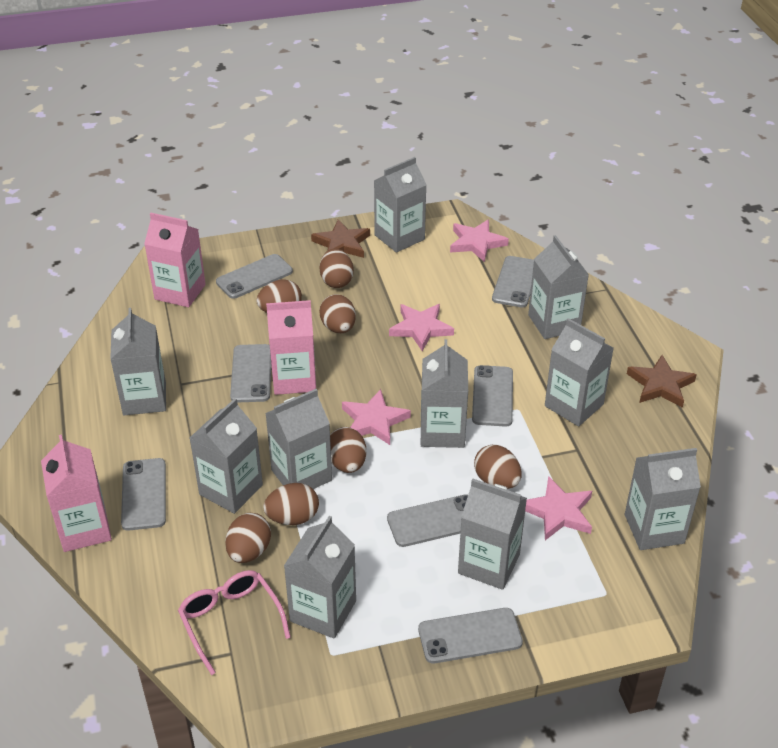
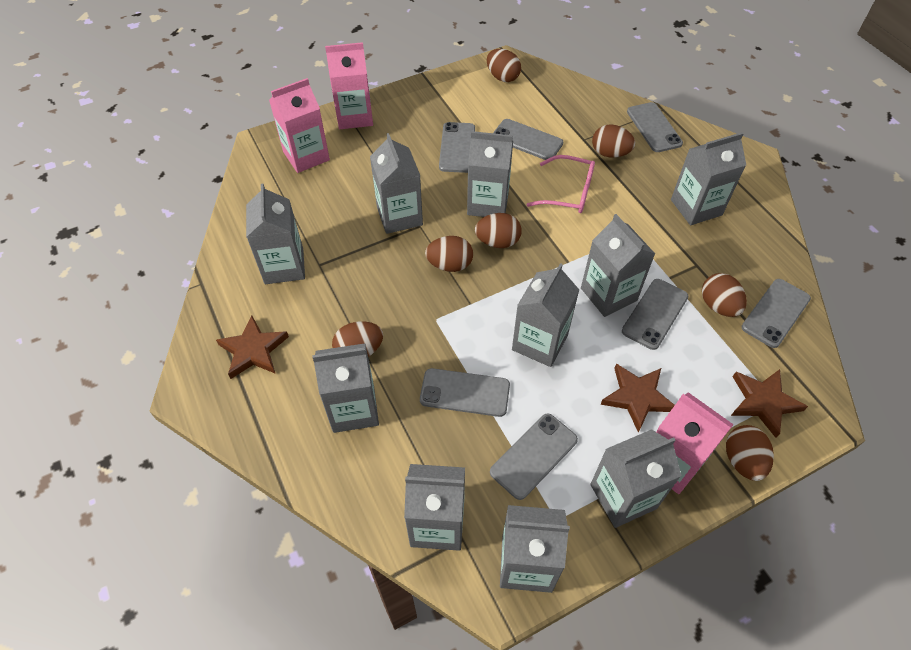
brown star: 2 -> 3
pink star: 4 -> 0

